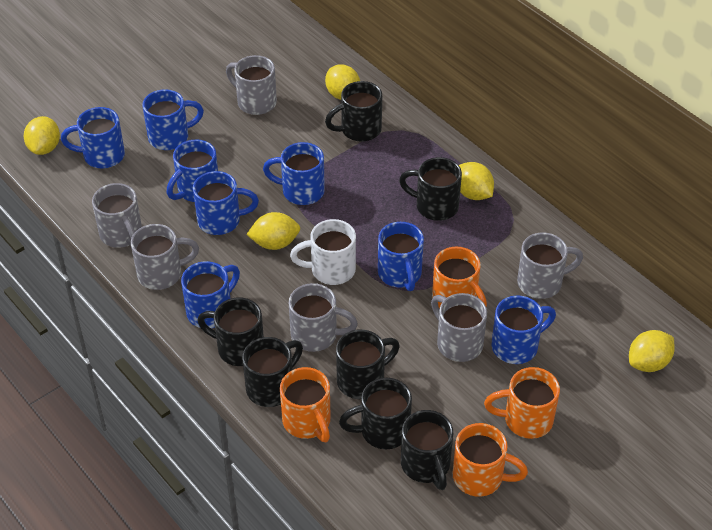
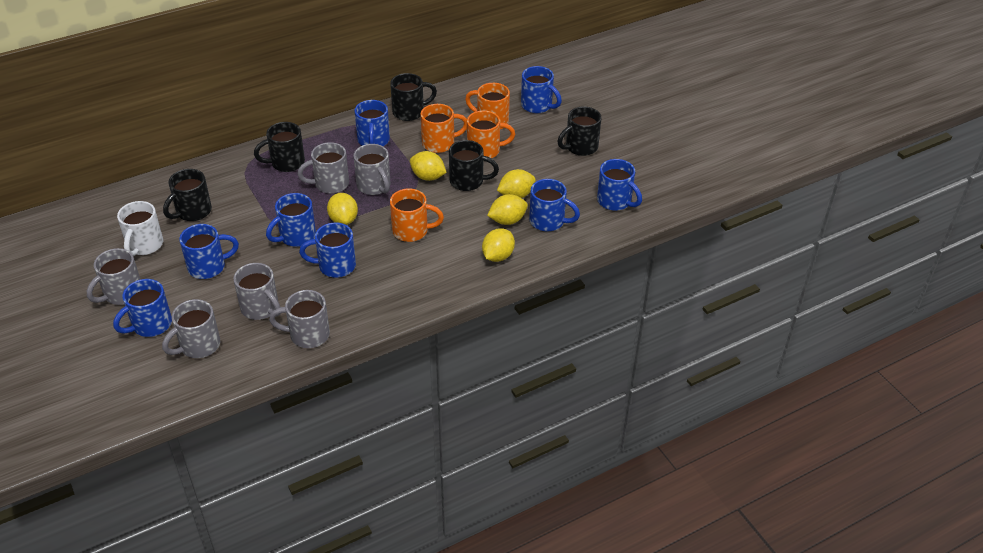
black mug: 7 -> 5

